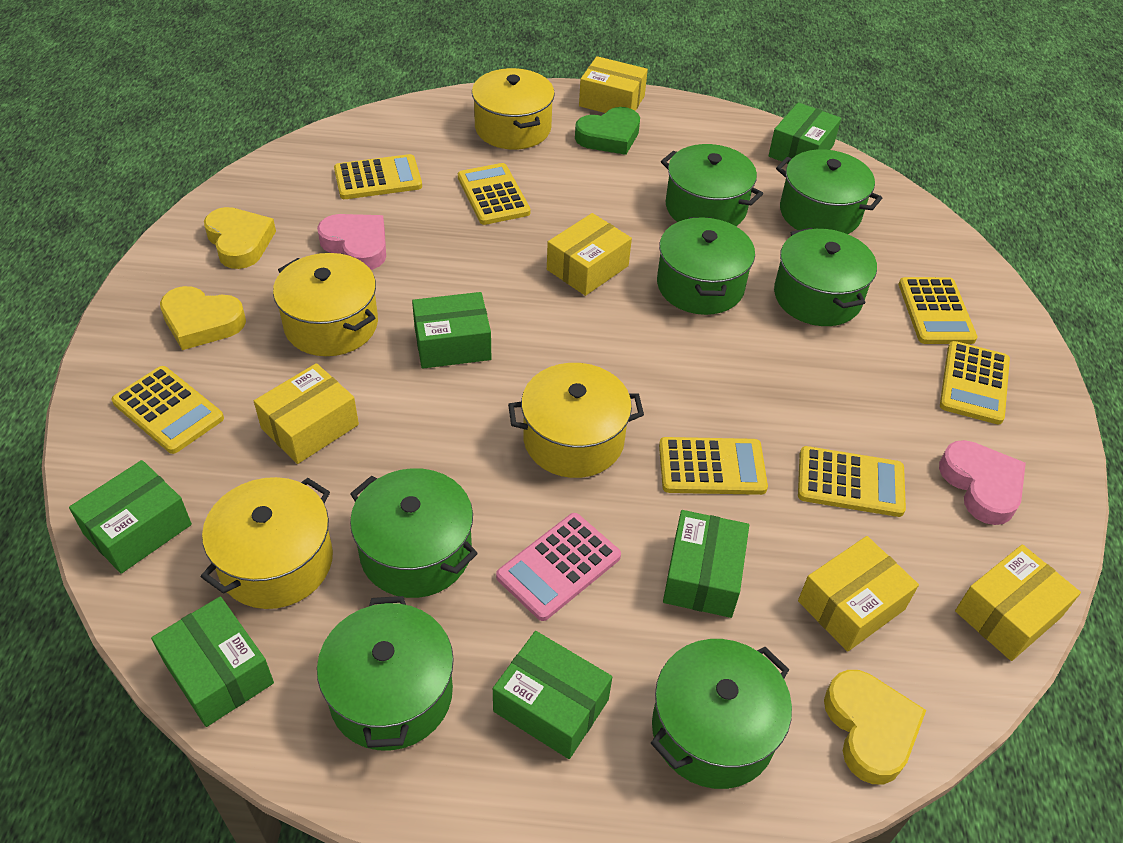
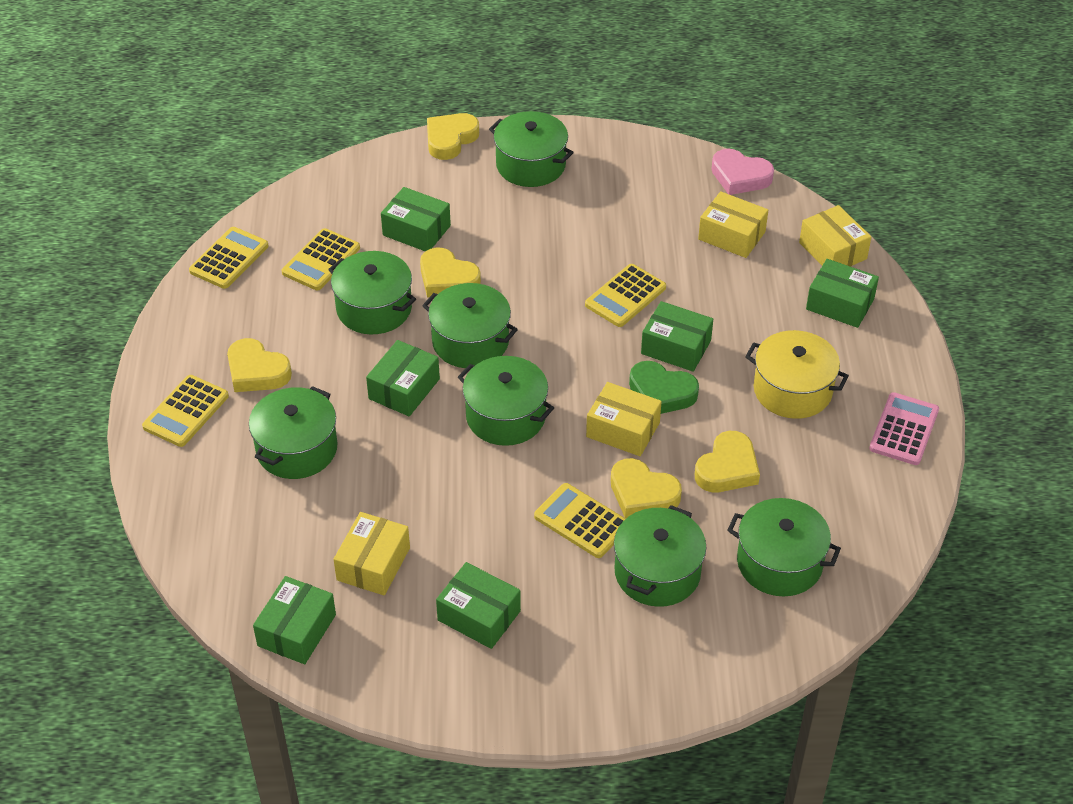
pink heart: 2 -> 1
yellow box: 5 -> 4
yellow calculator: 7 -> 5
yellow heart: 3 -> 5
yellow pot: 4 -> 1

